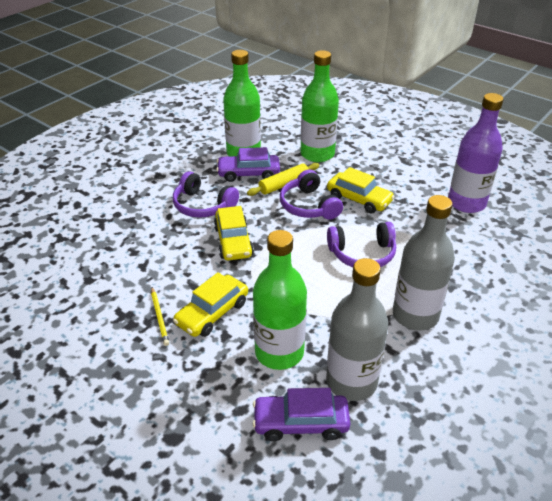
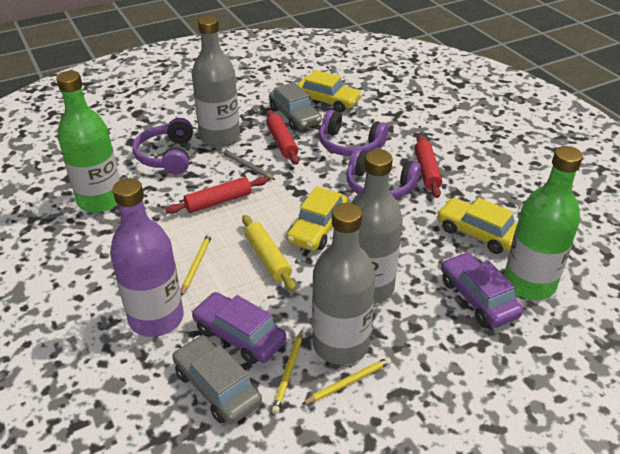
green bottle: 3 -> 2
grey bottle: 2 -> 3
grey car: 0 -> 2
grey pencil: 0 -> 1
red rolling pin: 0 -> 3
yellow pencil: 1 -> 3

